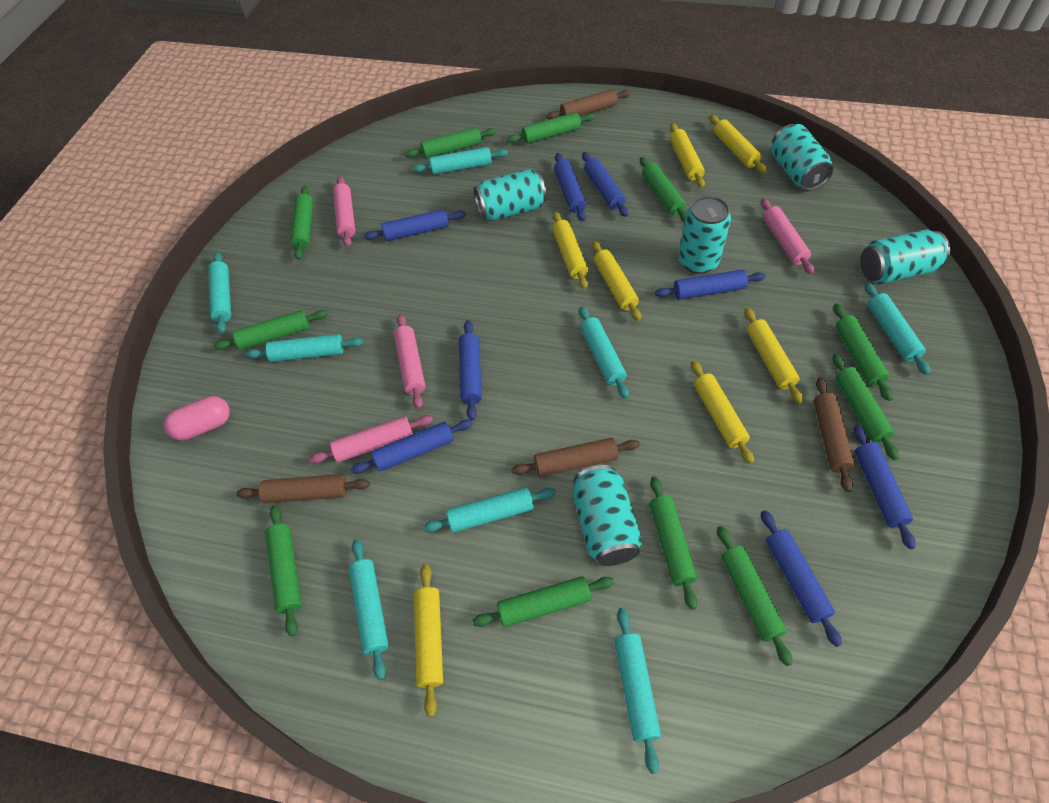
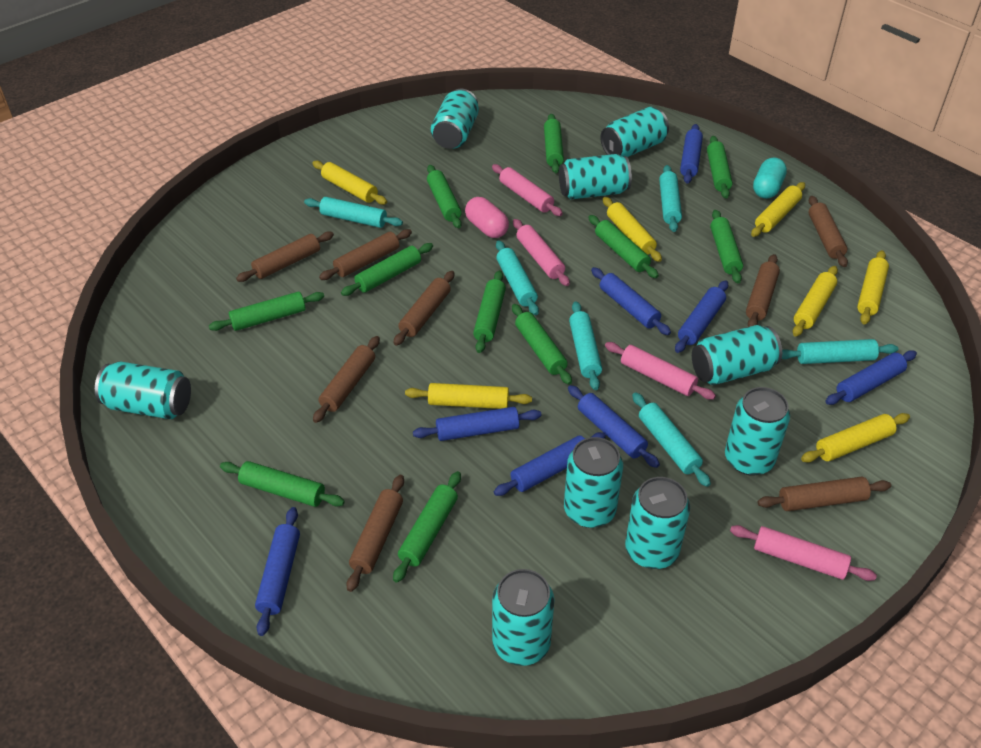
brown rolling pin: 4 -> 8
turquoise can: 5 -> 9
turquoise capsule: 0 -> 1
turquoise rolling pin: 8 -> 6

